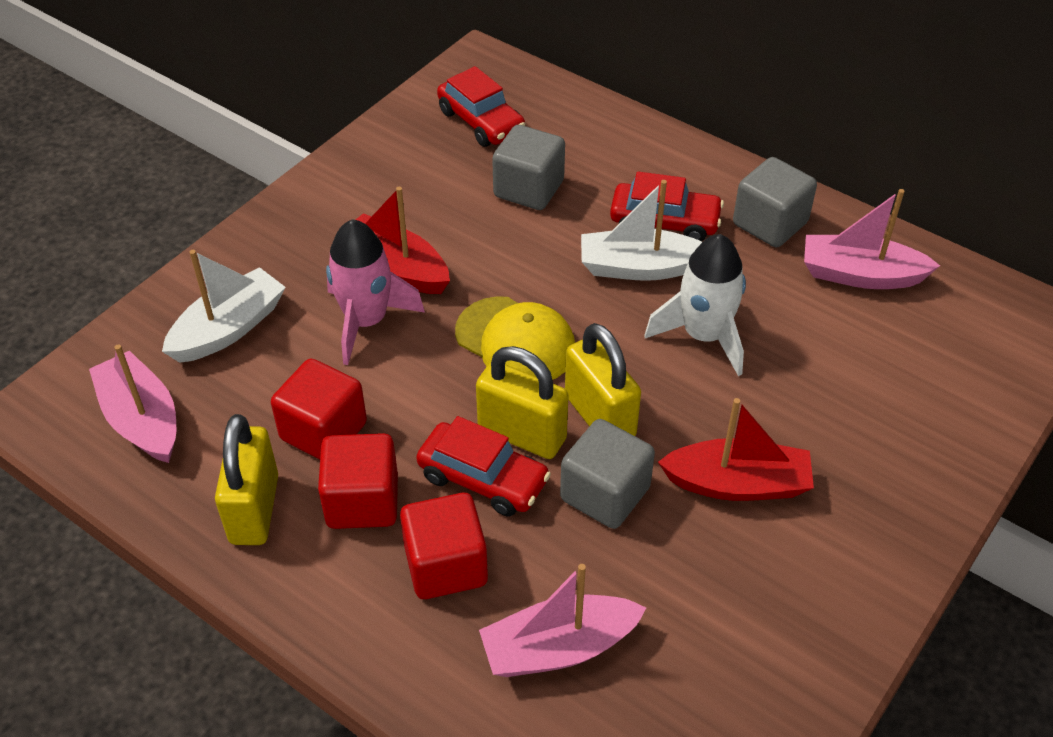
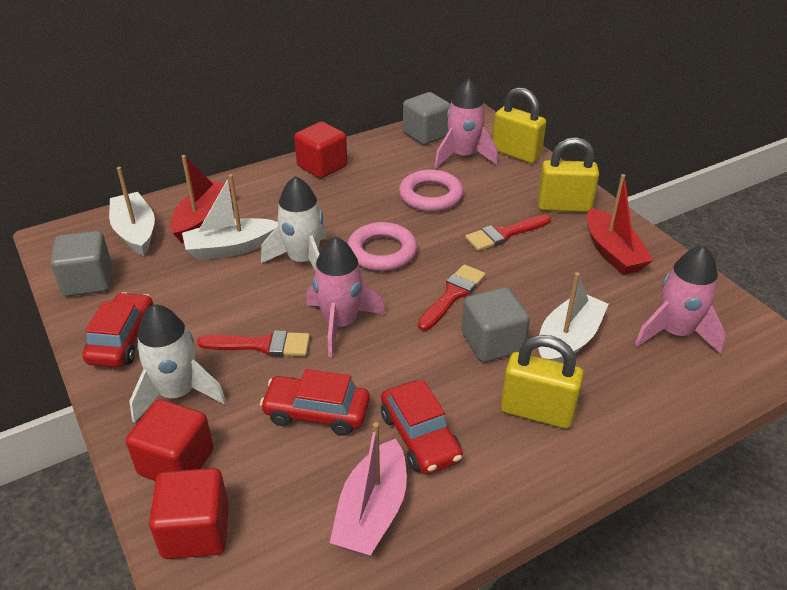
pink boat: 3 -> 1
pink ring: 0 -> 2
pink rocket: 1 -> 3
red brush: 0 -> 3
white boat: 2 -> 3
white rocket: 1 -> 2
yellow cap: 1 -> 0

